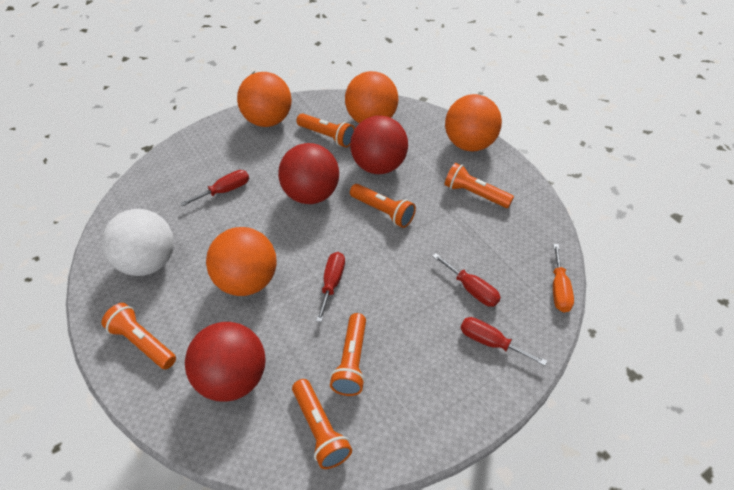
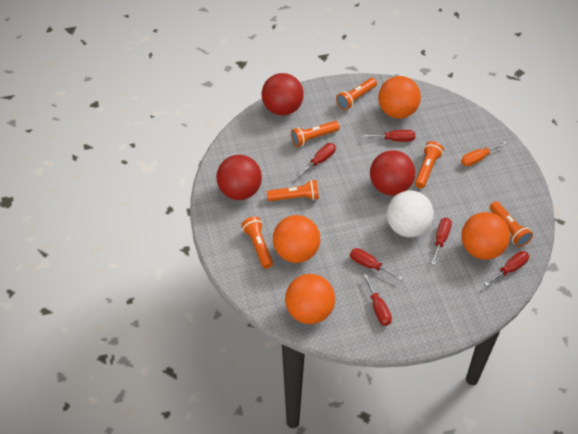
red screwdriver: 4 -> 6

